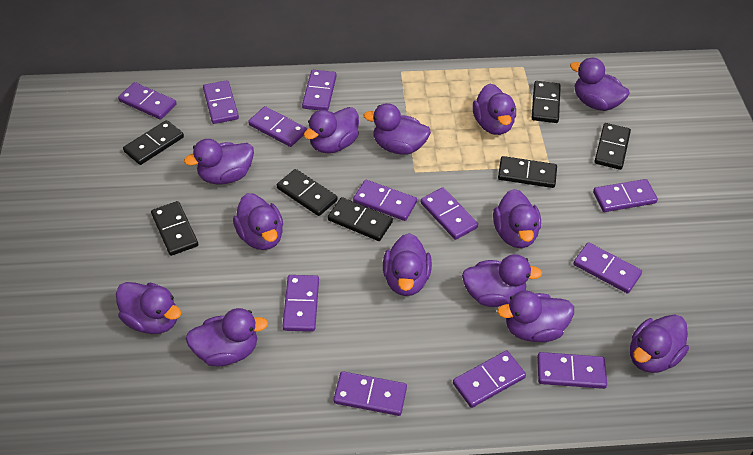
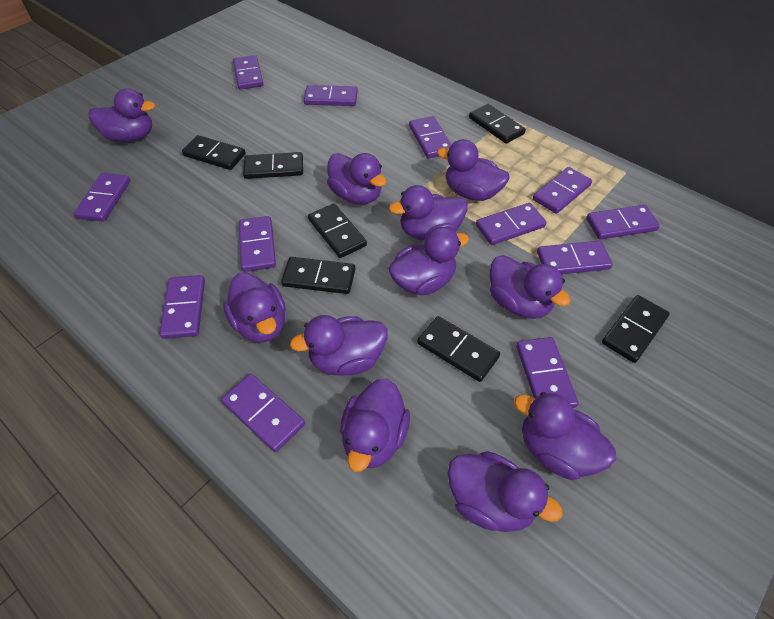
purple duck: 13 -> 11

